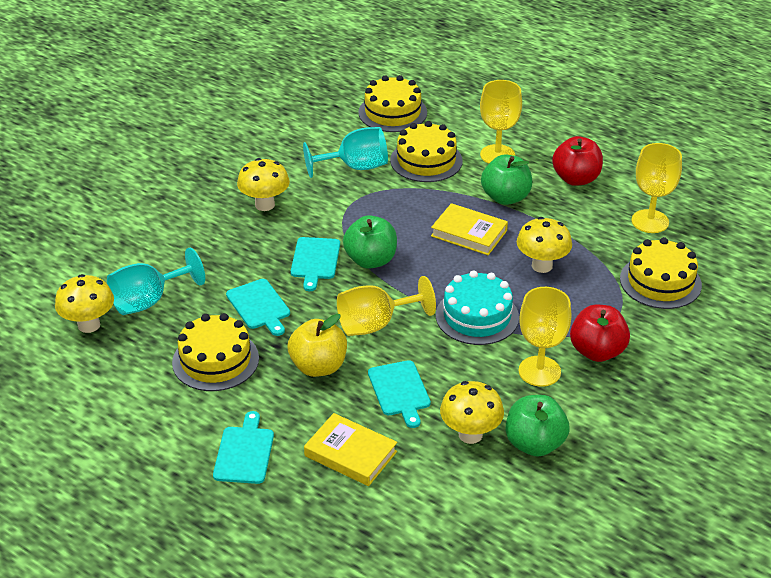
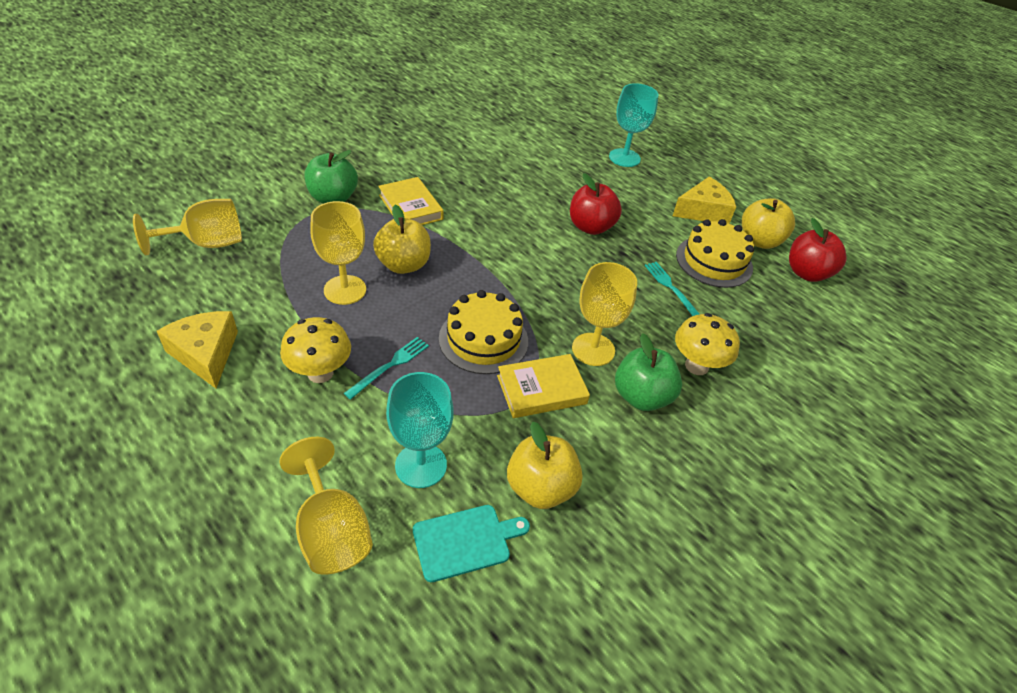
green apple: 3 -> 2
turquoise cake: 1 -> 0
turquoise cutting board: 4 -> 1
turquoise fork: 0 -> 2
yellow apple: 1 -> 3
yellow cake: 4 -> 2
yellow cheese: 0 -> 2
yellow mushroom: 4 -> 2

